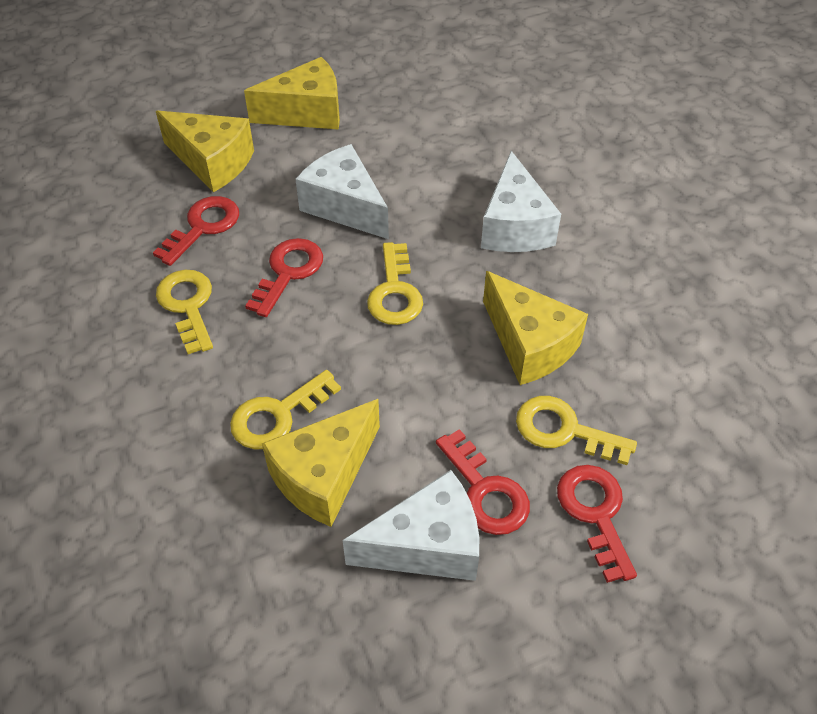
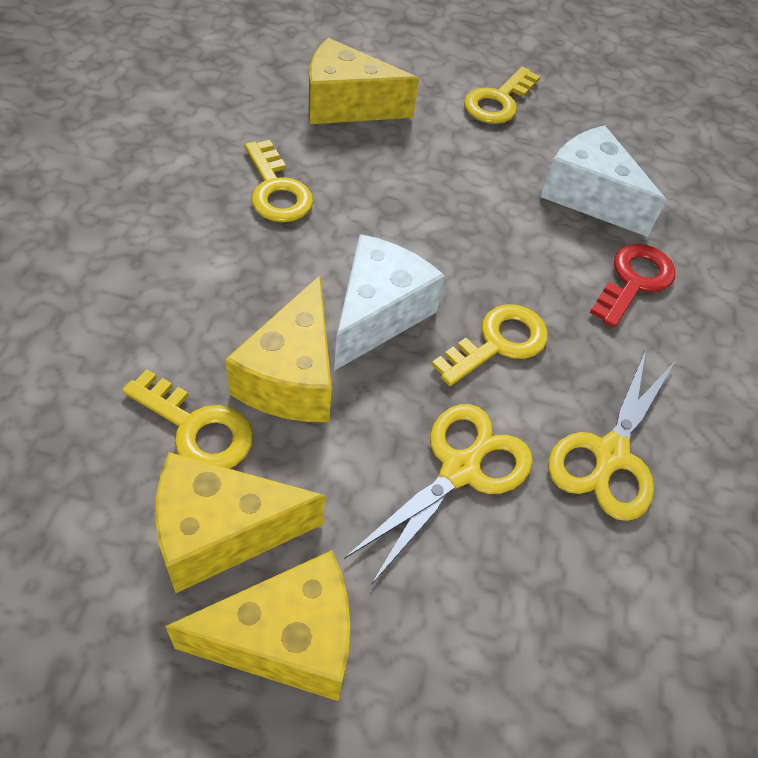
red key: 4 -> 1
white cheese: 3 -> 2
yellow scissors: 0 -> 2

